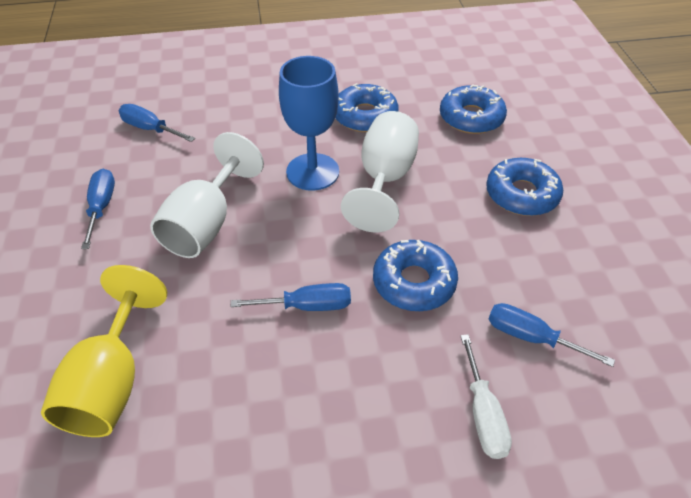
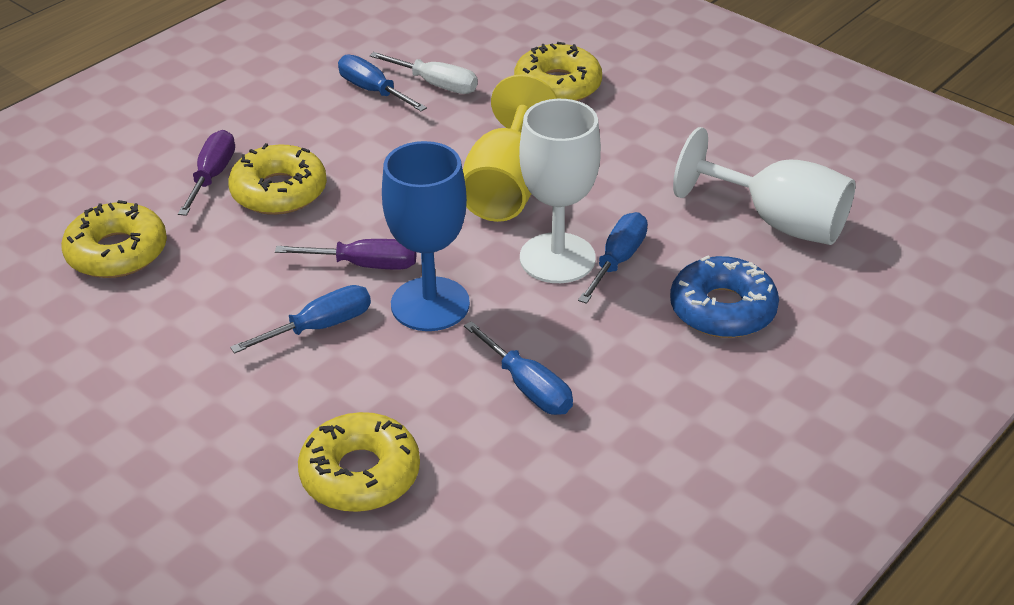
blue donut: 4 -> 1
purple screwdriver: 0 -> 2
yellow donut: 0 -> 4

